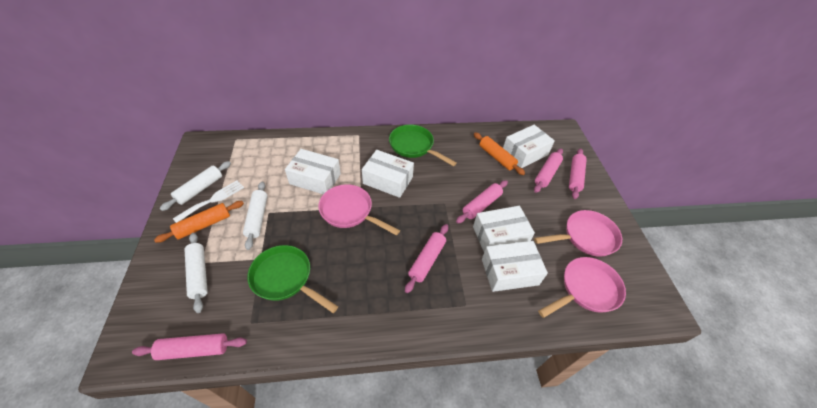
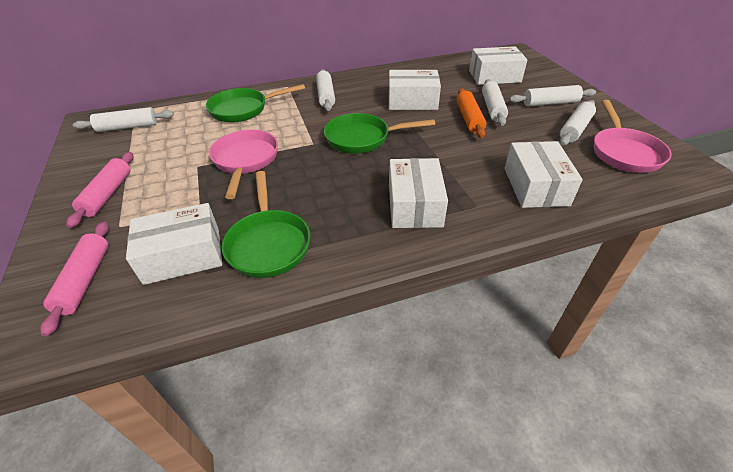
green pan: 2 -> 3
orange rolling pin: 2 -> 1
pink pan: 3 -> 2
pink rolling pin: 5 -> 2
white fork: 1 -> 0
white rolling pin: 3 -> 5

